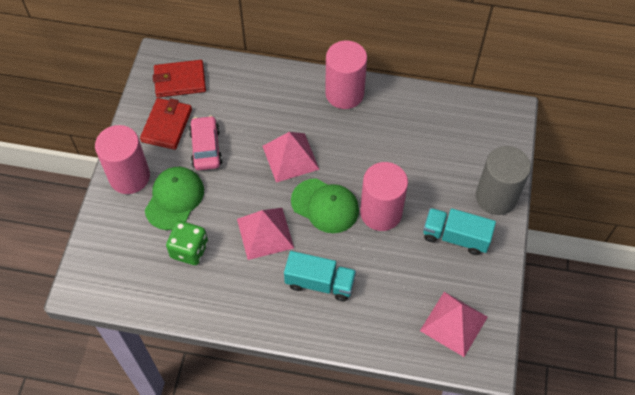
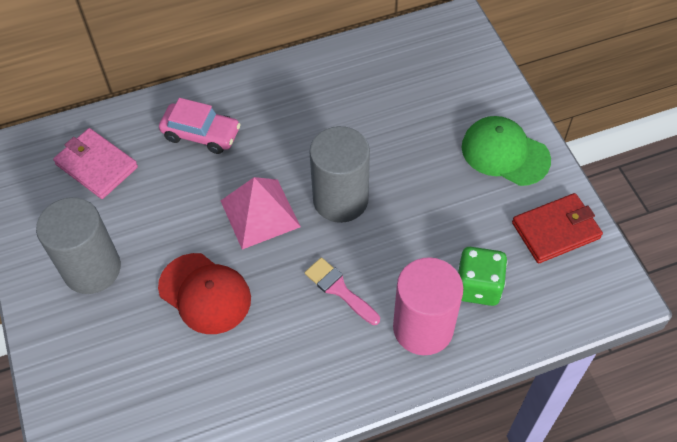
green cap: 2 -> 1
grey cylinder: 1 -> 2
pink brush: 0 -> 1
pink cylinder: 3 -> 1
pink pyramid: 3 -> 1
pink wallet: 0 -> 1
red cap: 0 -> 1
red wallet: 2 -> 1
turquoise truck: 2 -> 0

